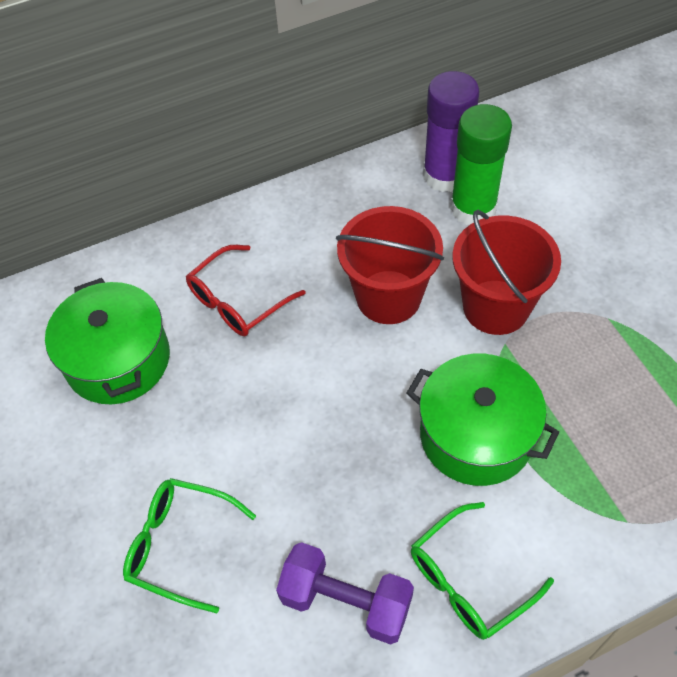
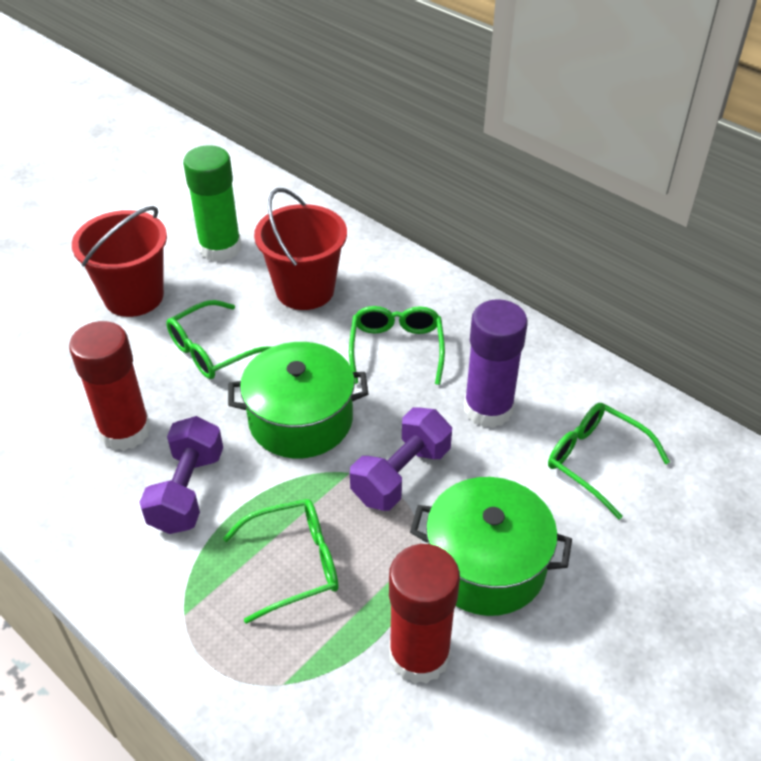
green glasses: 2 -> 4
purple dumbbell: 1 -> 2
red glasses: 1 -> 0
red glue stick: 0 -> 2

